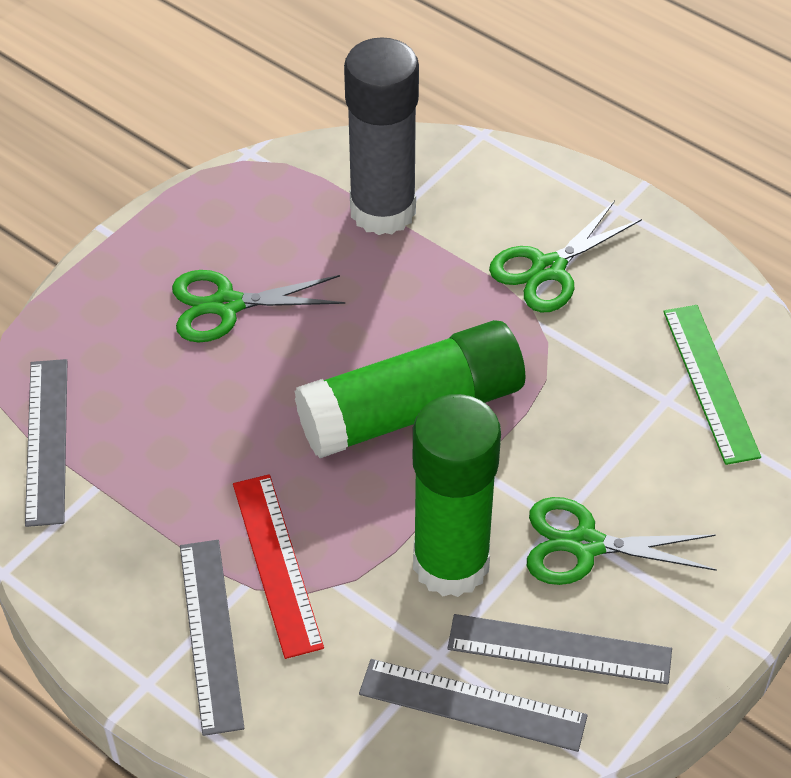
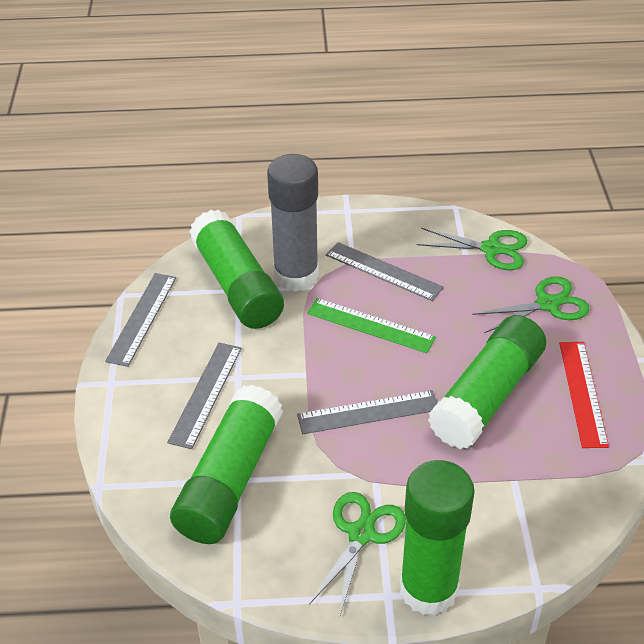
green glue stick: 2 -> 4

